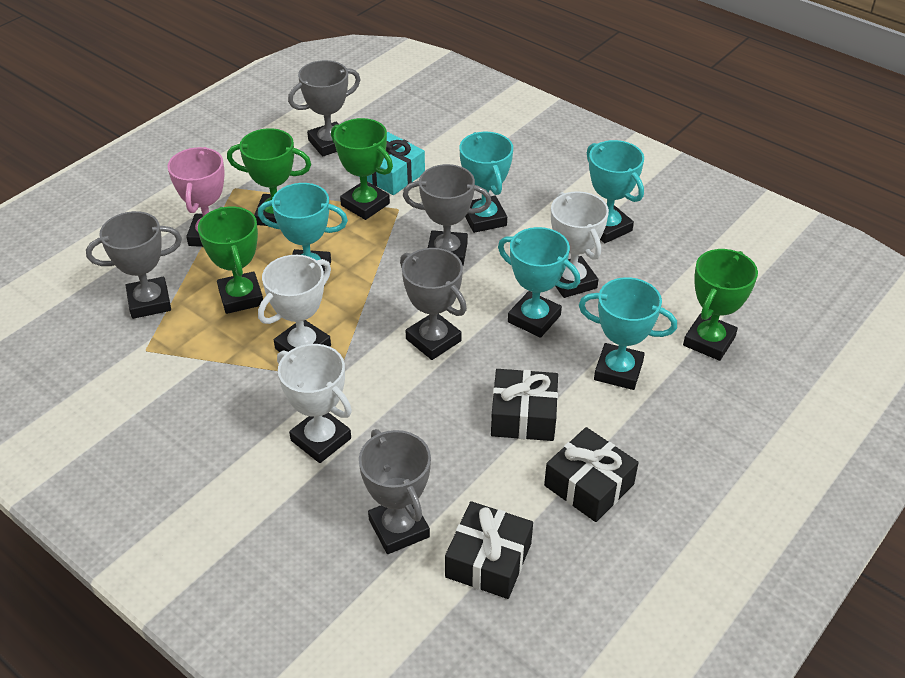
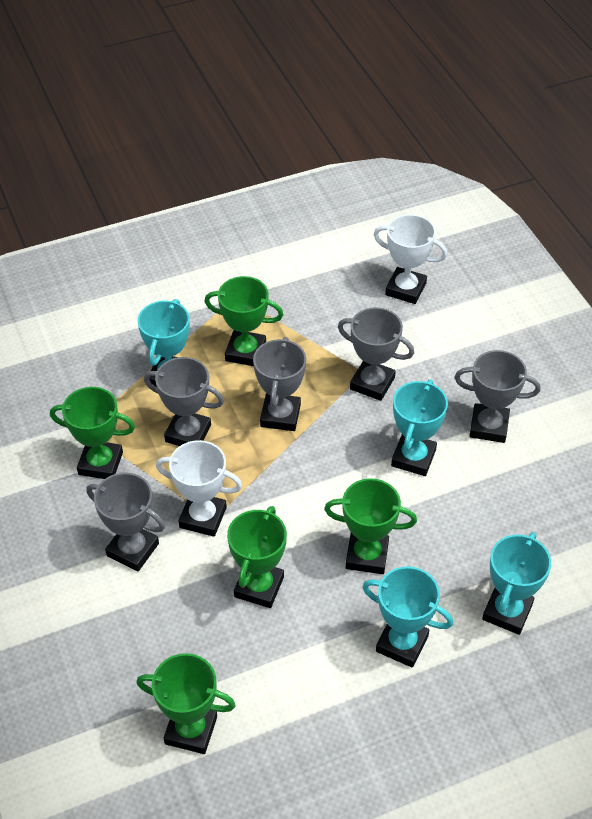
black gift: 3 -> 0
green trophy: 4 -> 5
pink trophy: 1 -> 0
turquoise gift: 1 -> 0
turquoise trophy: 5 -> 4
white trophy: 3 -> 2

